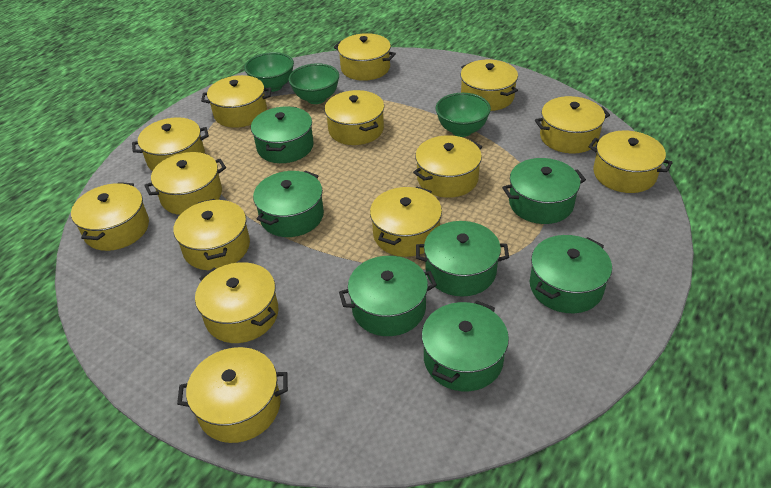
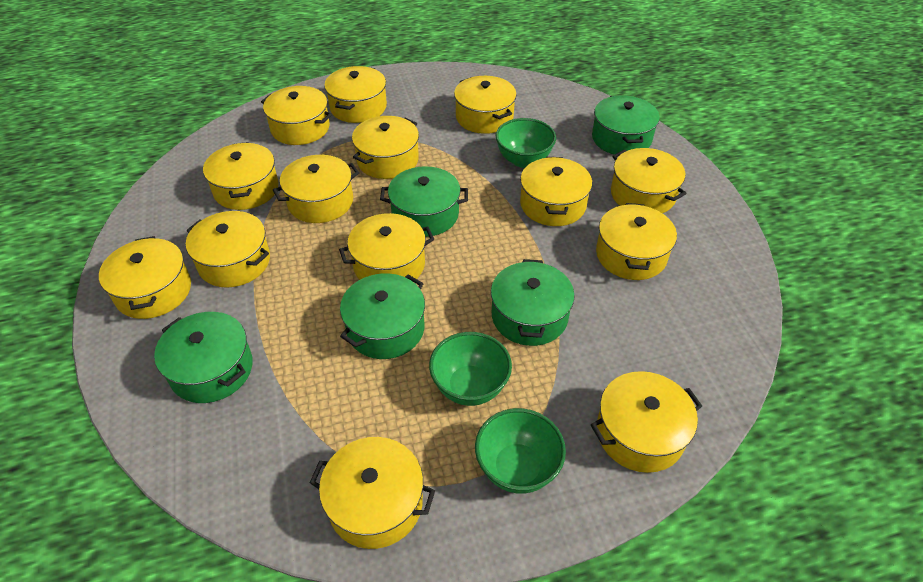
green pot: 7 -> 5

